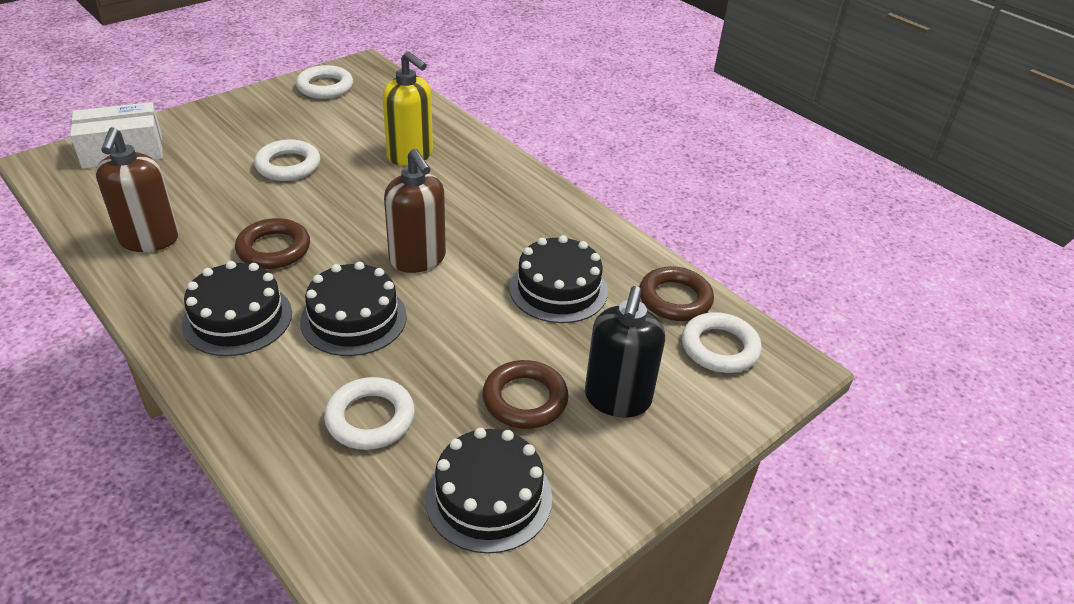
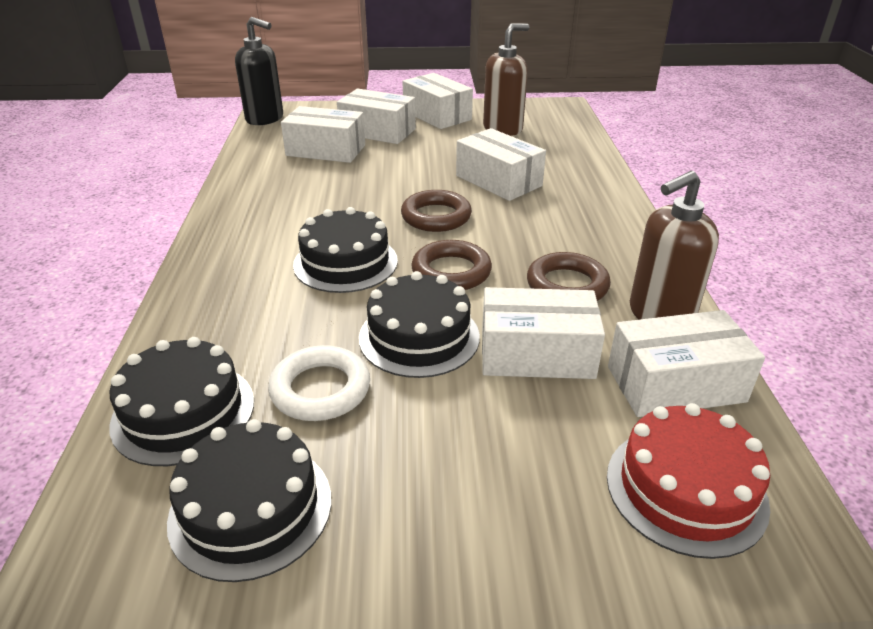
red cake: 0 -> 1
white box: 1 -> 6
white ring: 4 -> 1
yellow soap dispenser: 1 -> 0

